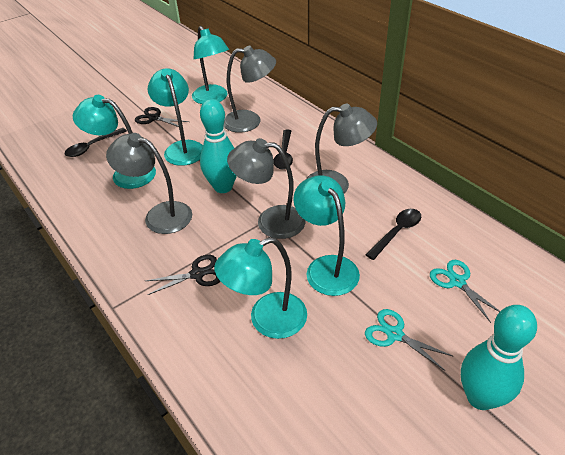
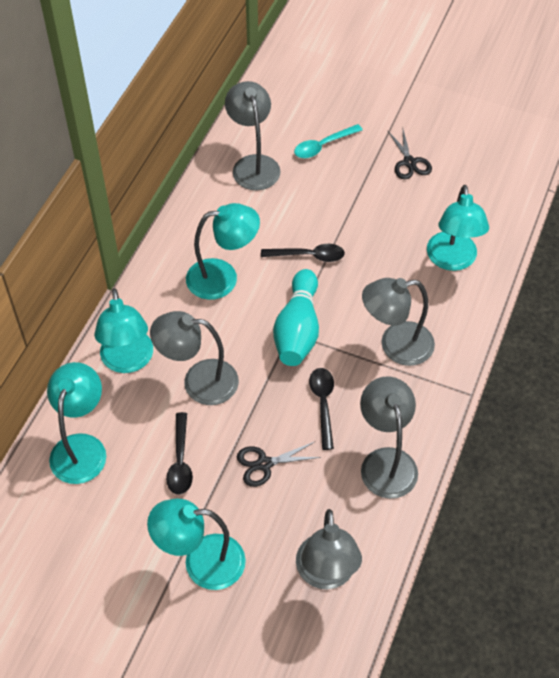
grey lamp: 4 -> 5
turquoise bowling pin: 2 -> 1
turquoise scissors: 2 -> 0
turquoise spoon: 0 -> 1

